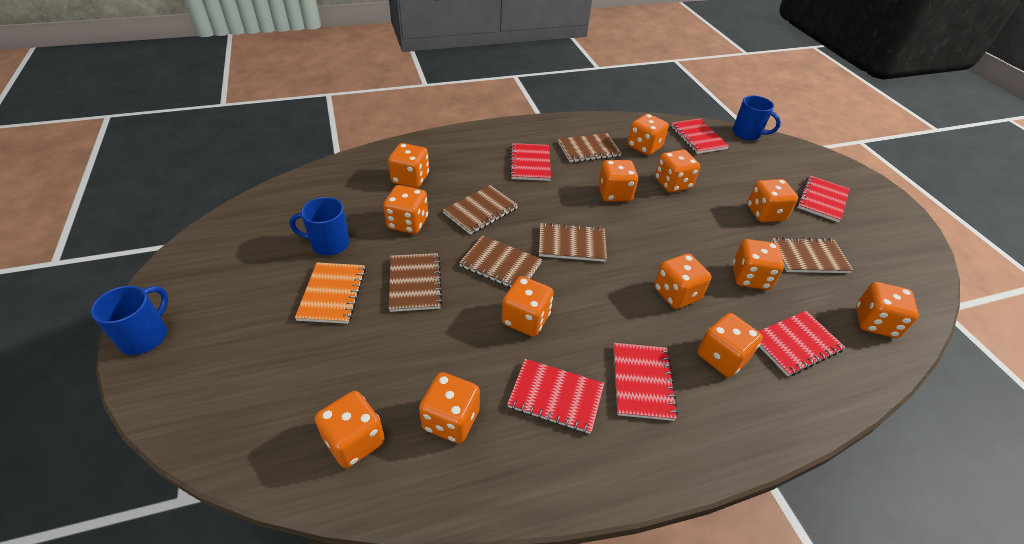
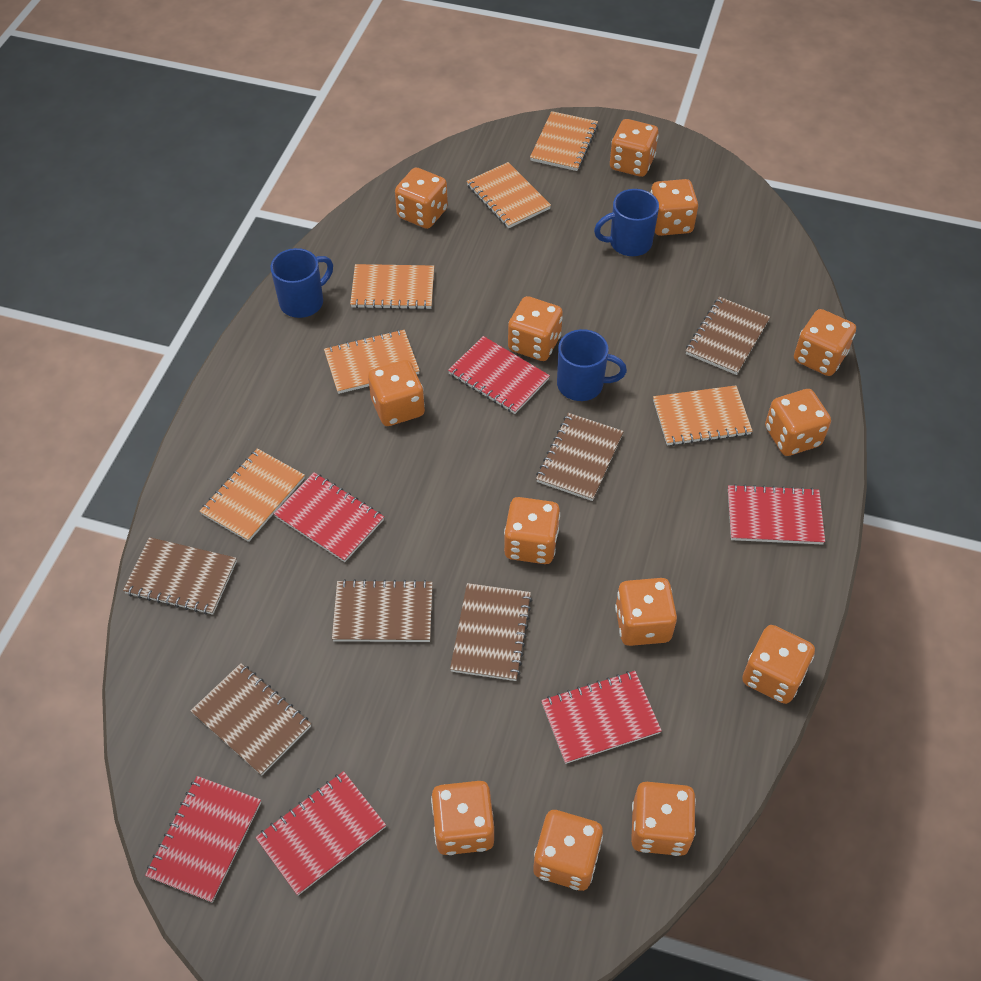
orange notebook: 1 -> 6

